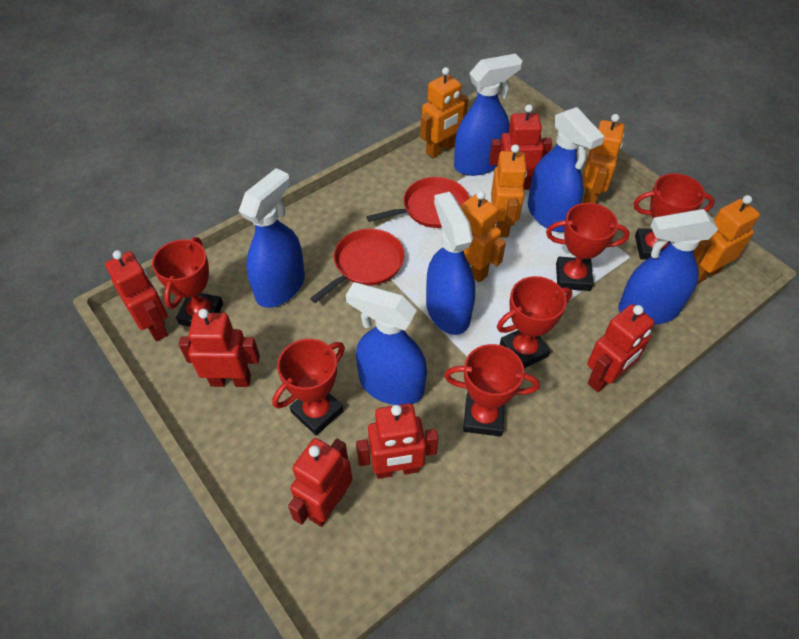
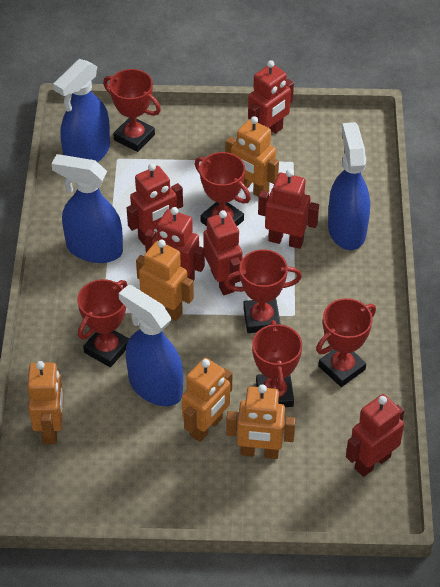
blue spray bottle: 6 -> 4
red pan: 2 -> 0

